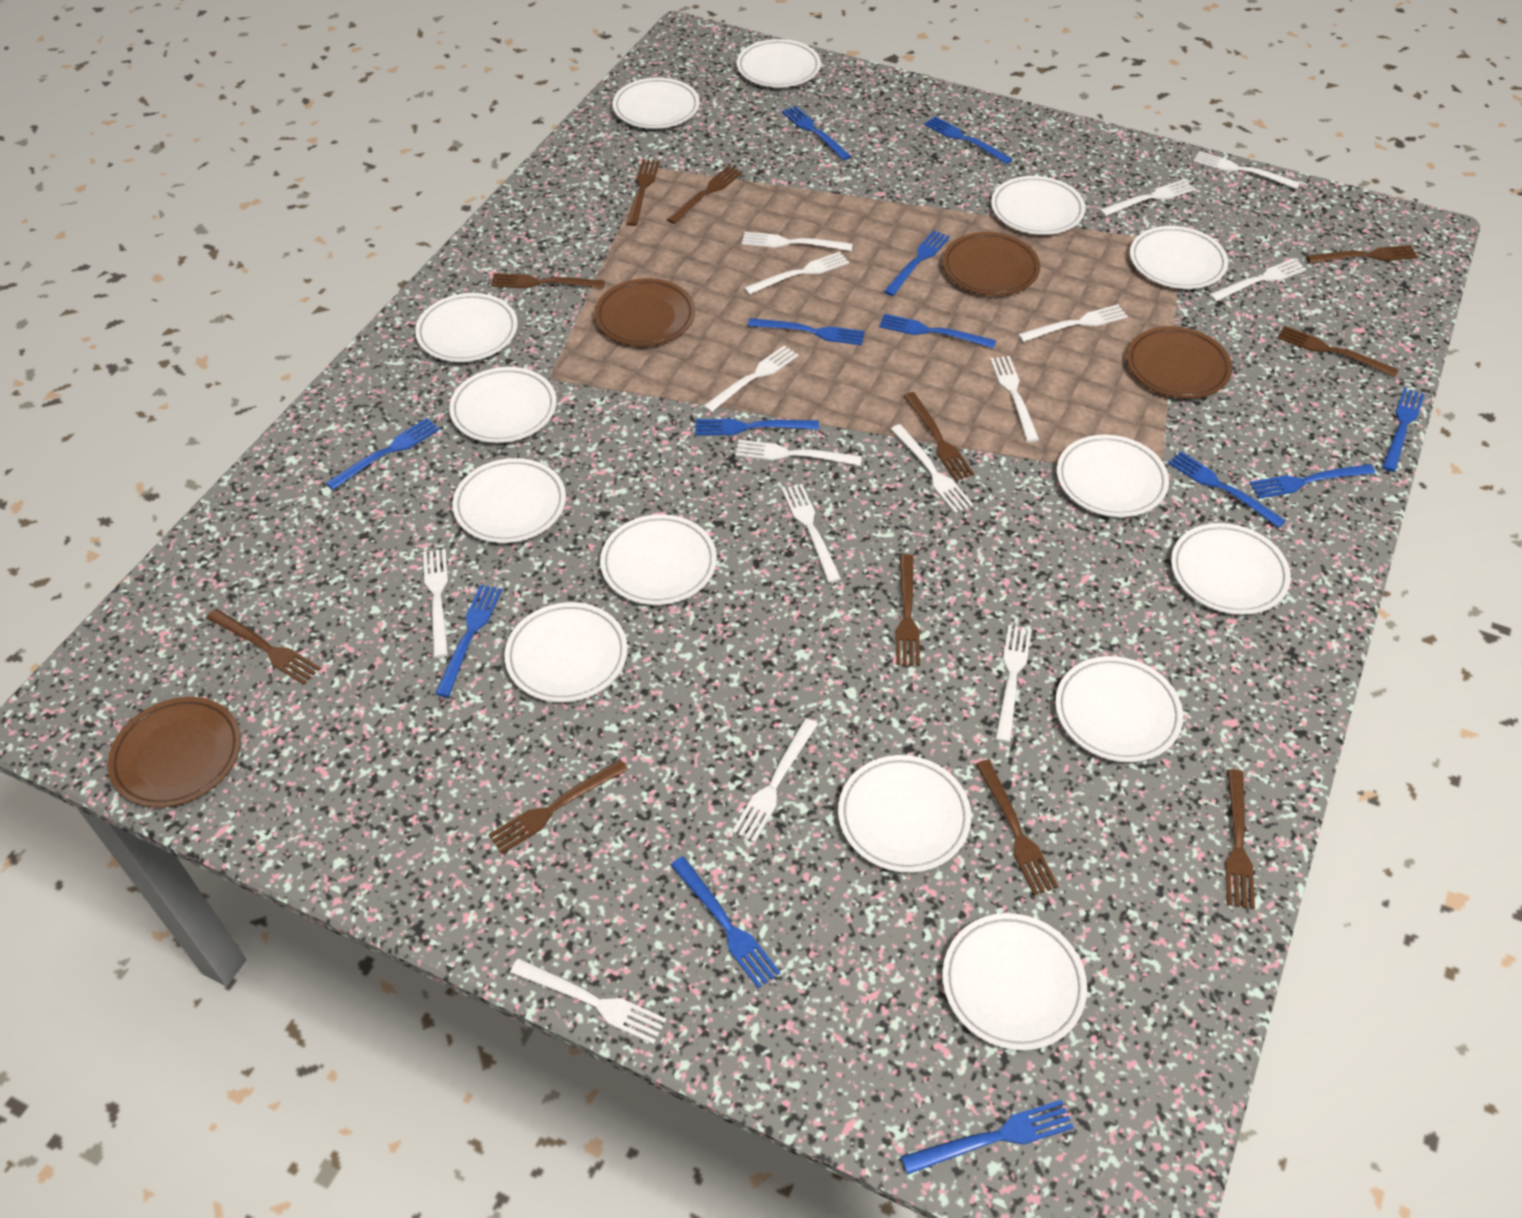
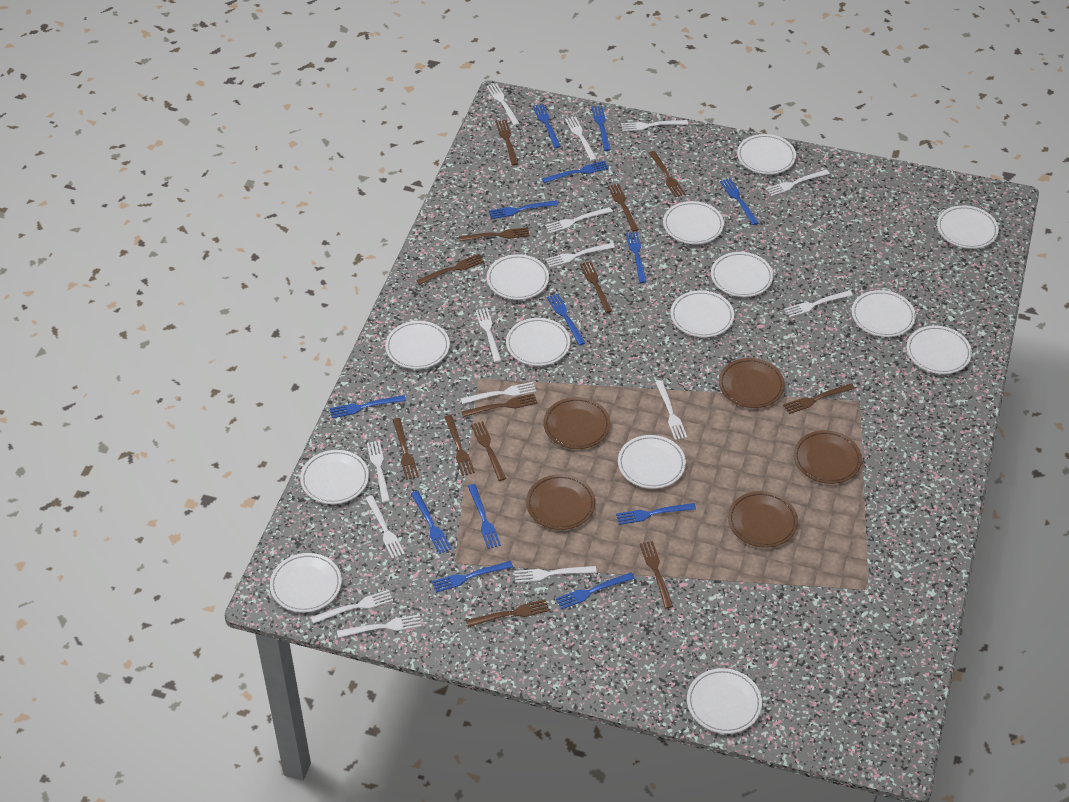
brown fork: 11 -> 13
brown plate: 4 -> 5

